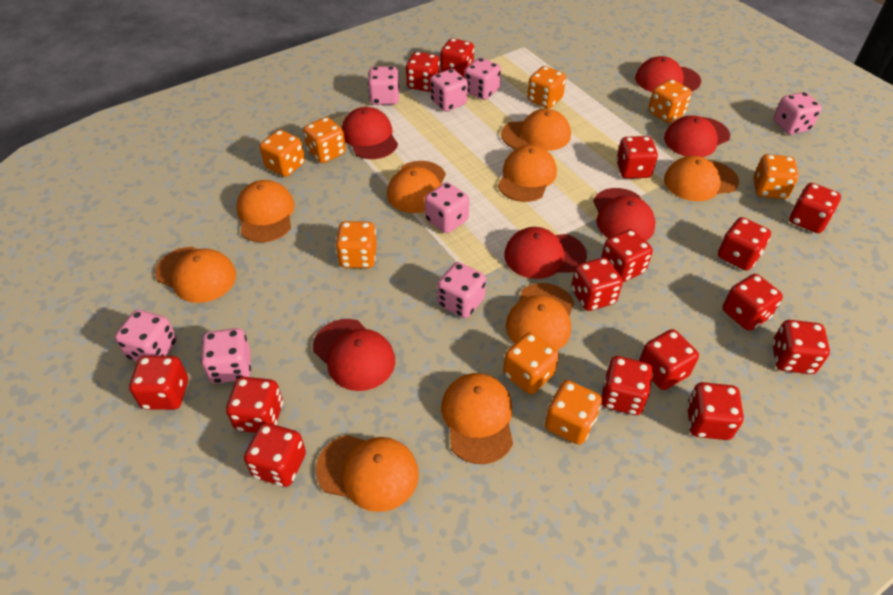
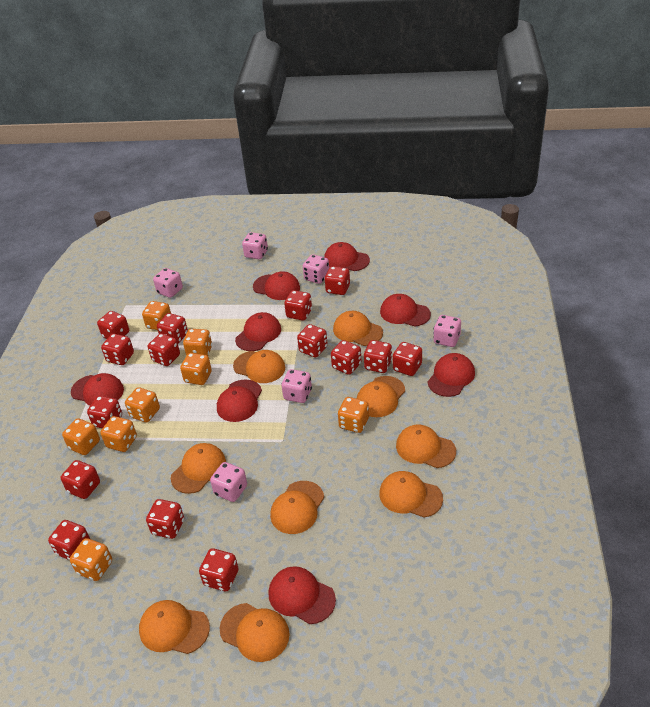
pink dice: 8 -> 6
red cap: 6 -> 8

